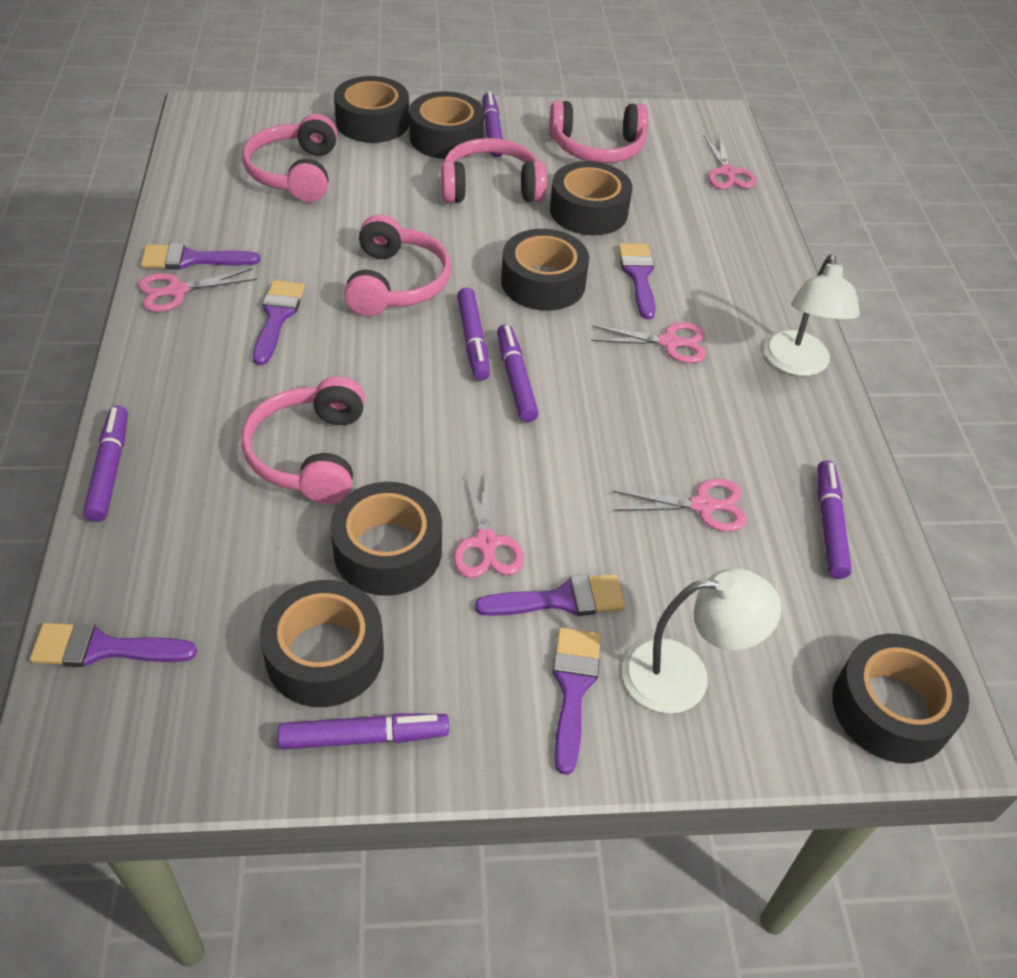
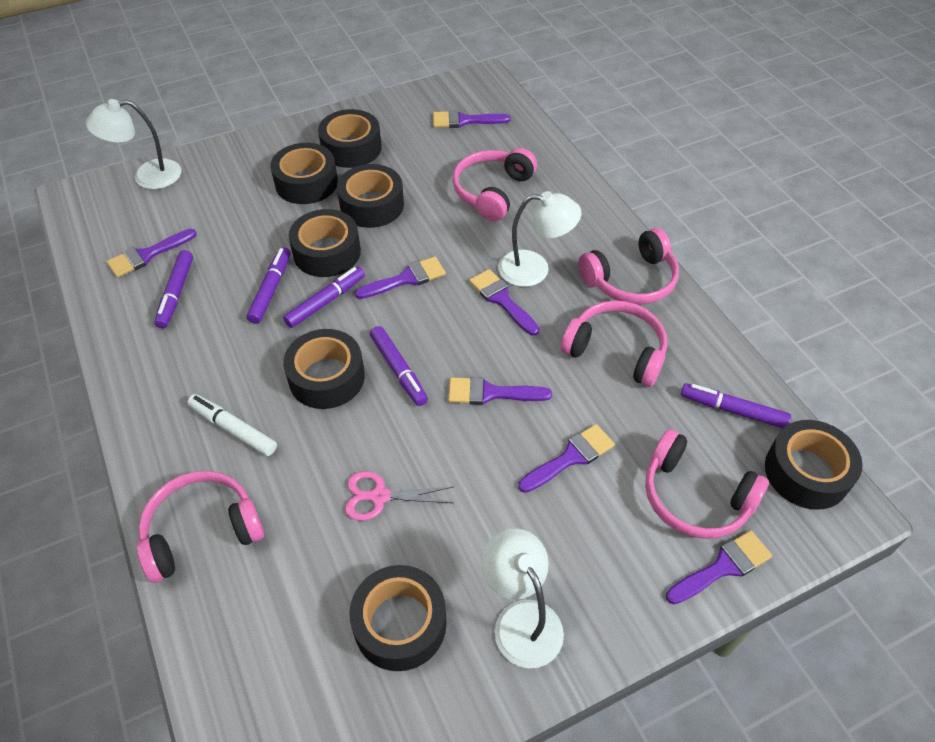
pink scissors: 5 -> 1
purple brush: 6 -> 7
purple marker: 6 -> 5
white lamp: 2 -> 3
white marker: 0 -> 1

